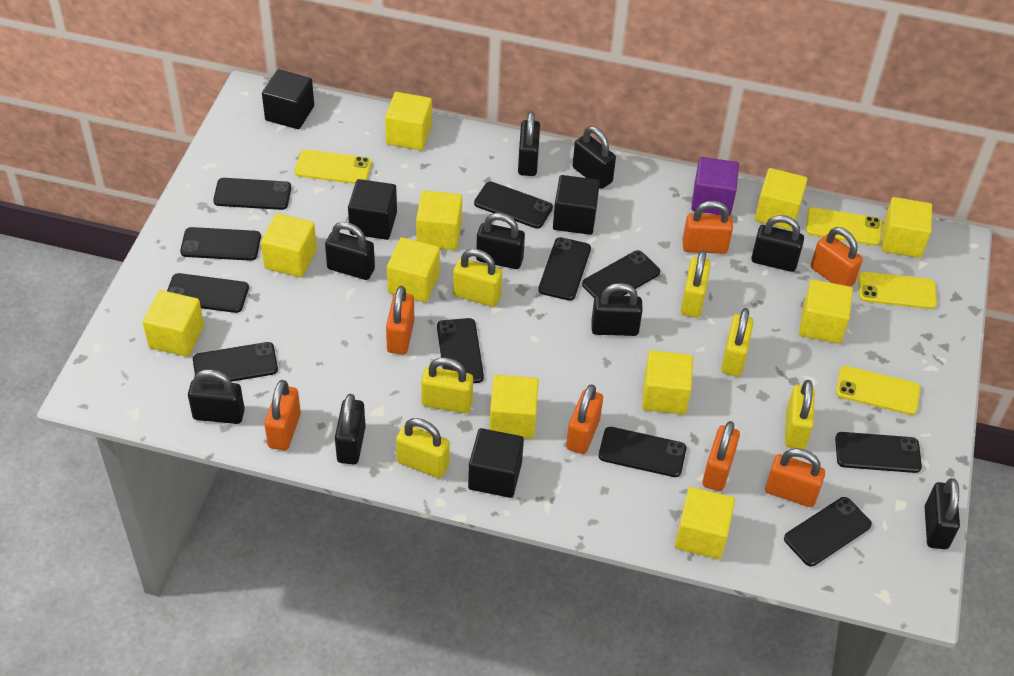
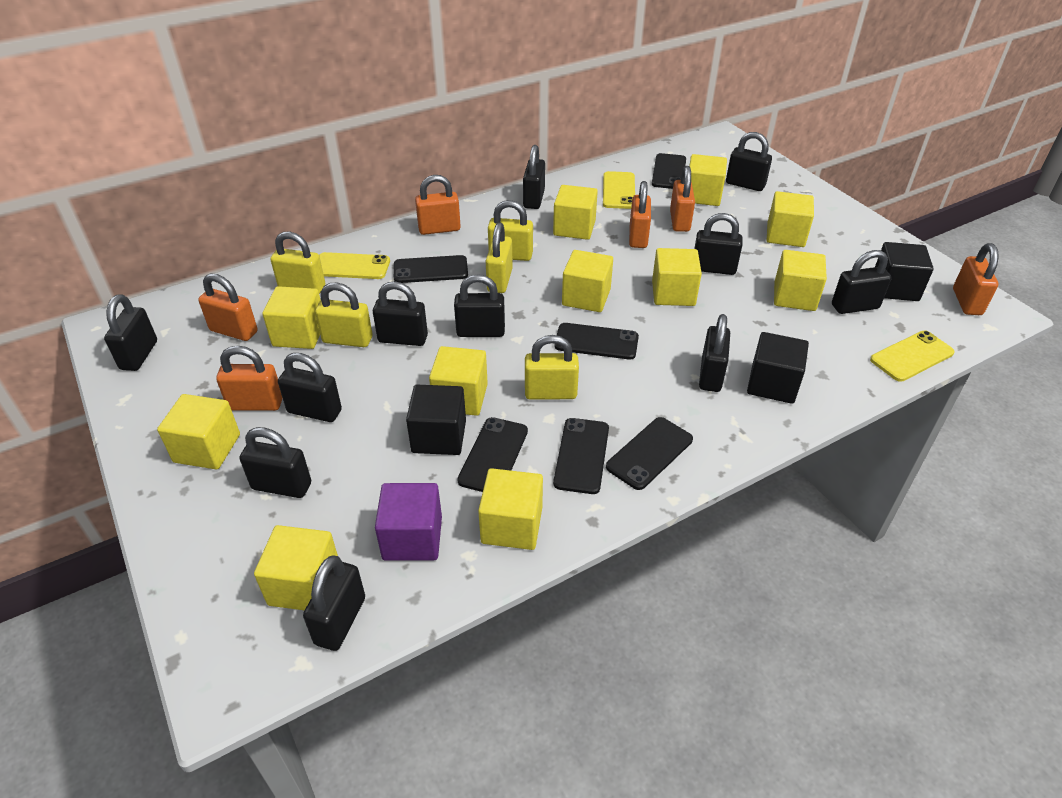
black cube: 4 -> 3
black padlock: 9 -> 11
black phone: 11 -> 6
orange padlock: 7 -> 6
yellow padlock: 6 -> 5
yellow phone: 4 -> 3

